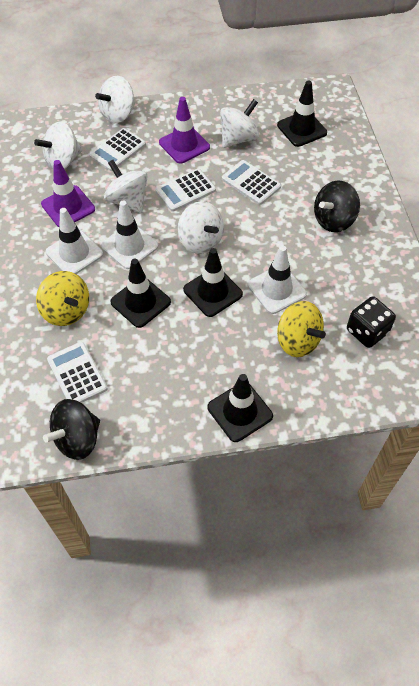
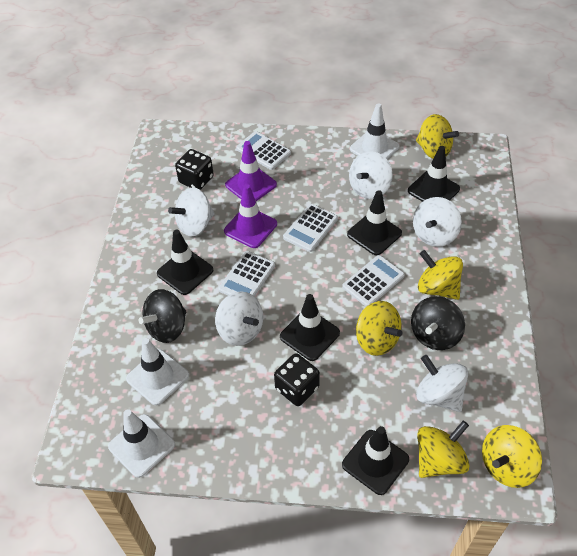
black dice: 1 -> 2
black traffic cone: 4 -> 5
yellow spinning top: 2 -> 5

